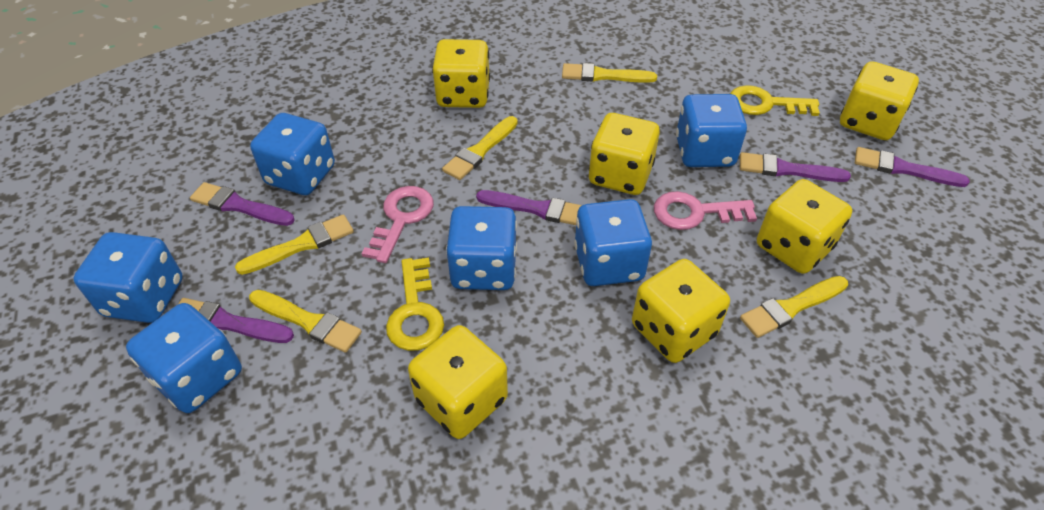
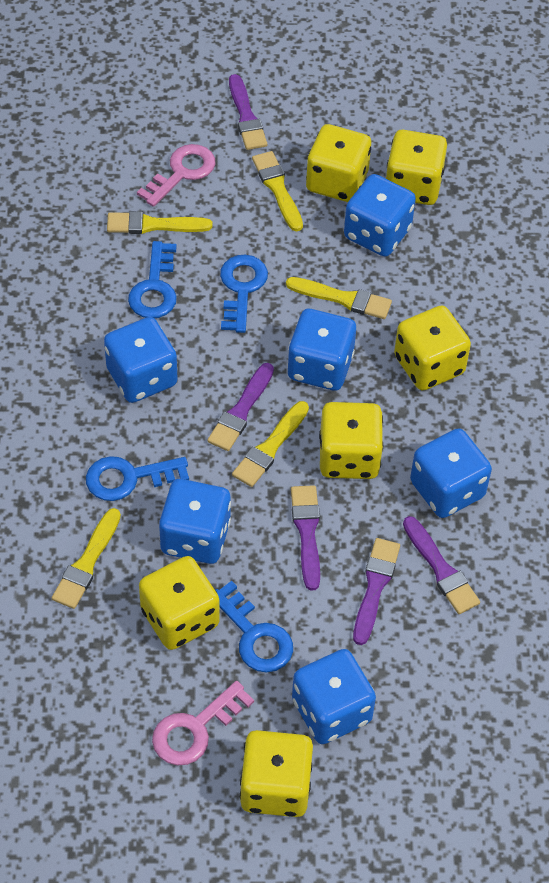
blue key: 0 -> 4
yellow key: 2 -> 0

